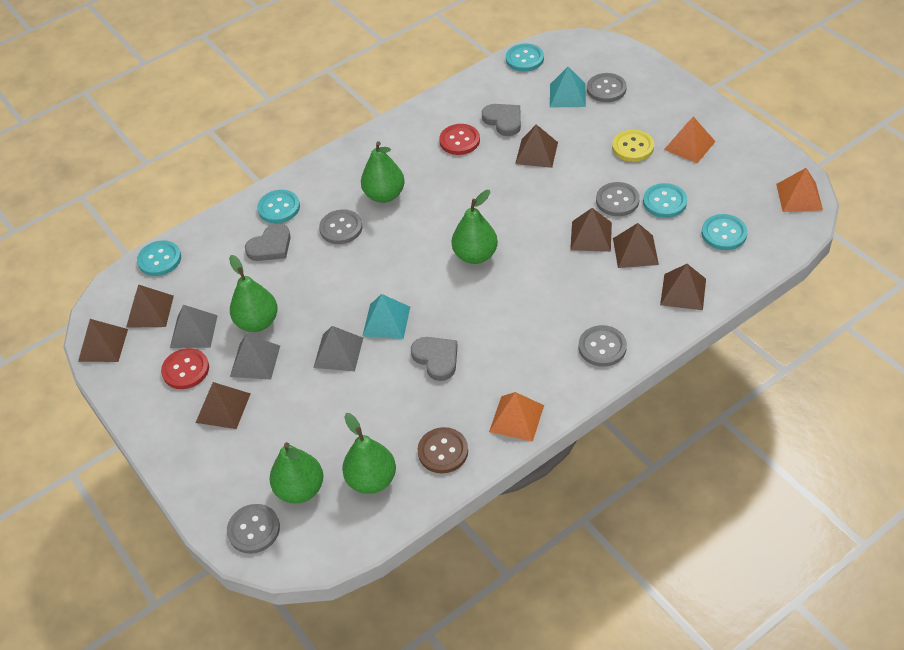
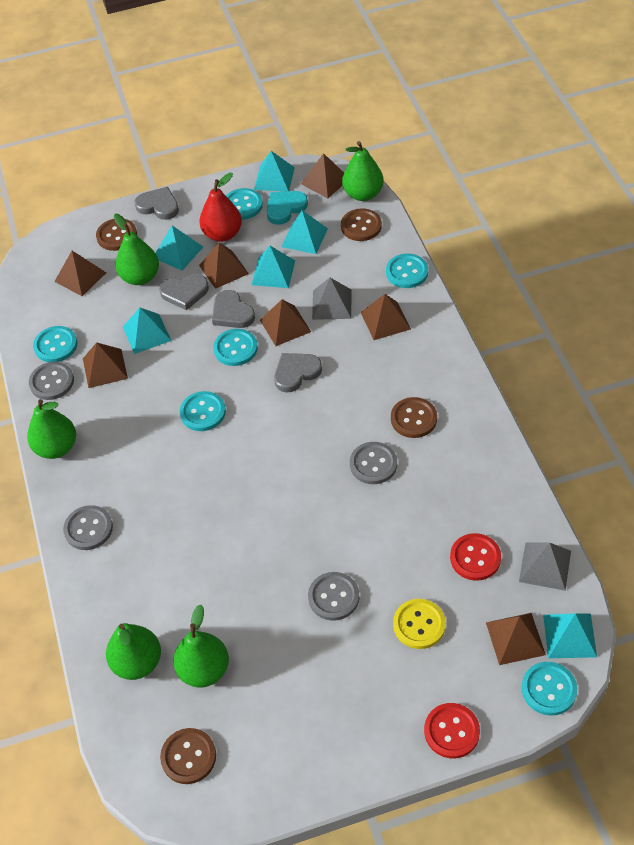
brown button: 1 -> 4
grey button: 5 -> 4
grey heart: 3 -> 4
grey pyramid: 3 -> 2
orange pyramid: 3 -> 0
red pear: 0 -> 1
turquoise button: 5 -> 6
turquoise heart: 0 -> 1
turquoise pyramid: 2 -> 6

